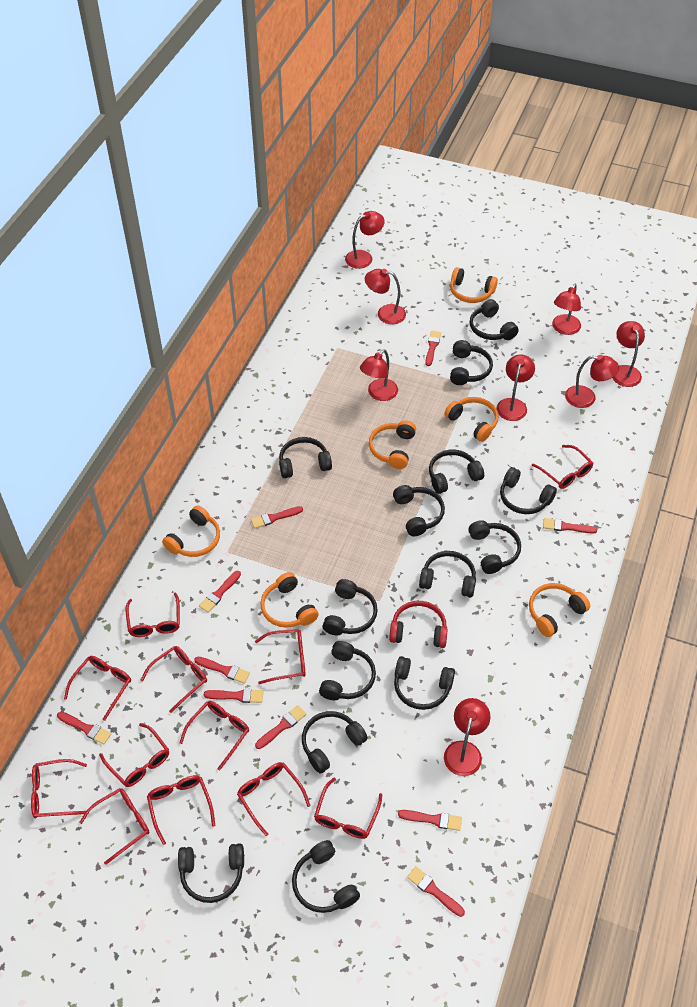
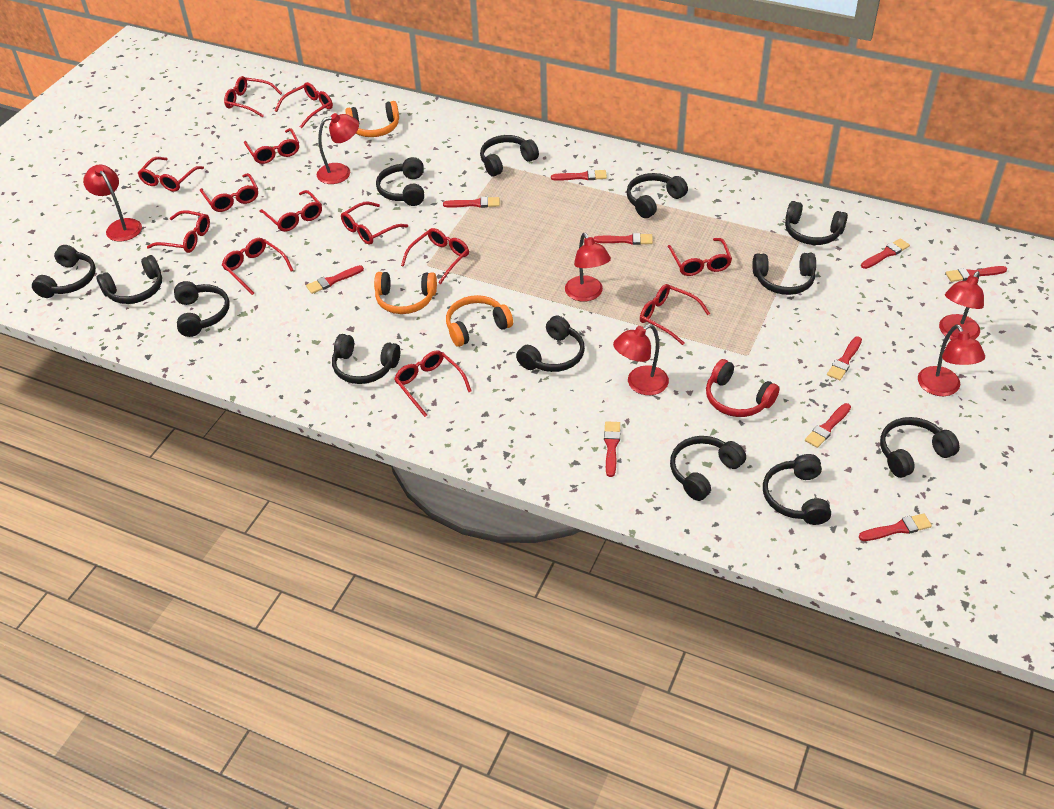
black headphones: 14 -> 13
orange headphones: 6 -> 3
red glasses: 12 -> 13
red lamp: 8 -> 6

